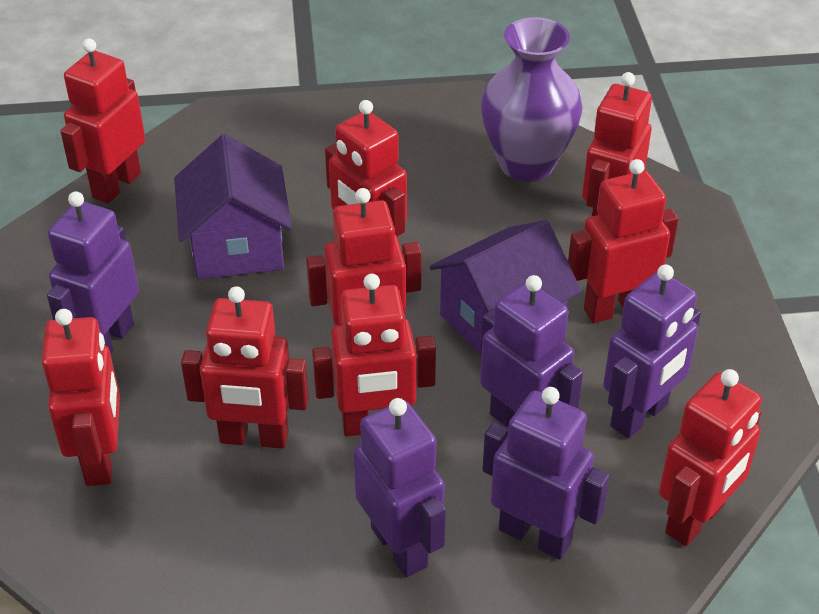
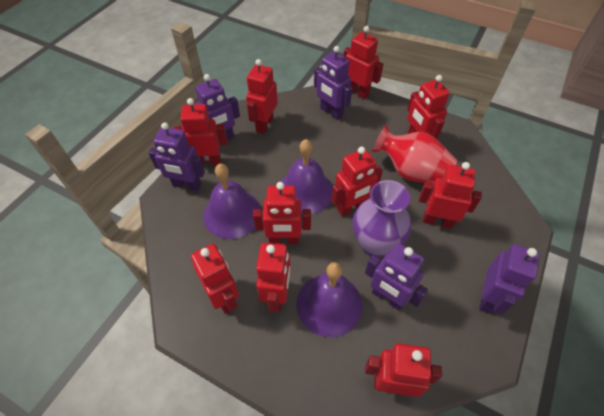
purple bell: 0 -> 3
purple house: 2 -> 0
red robot: 9 -> 10
red vase: 0 -> 1

